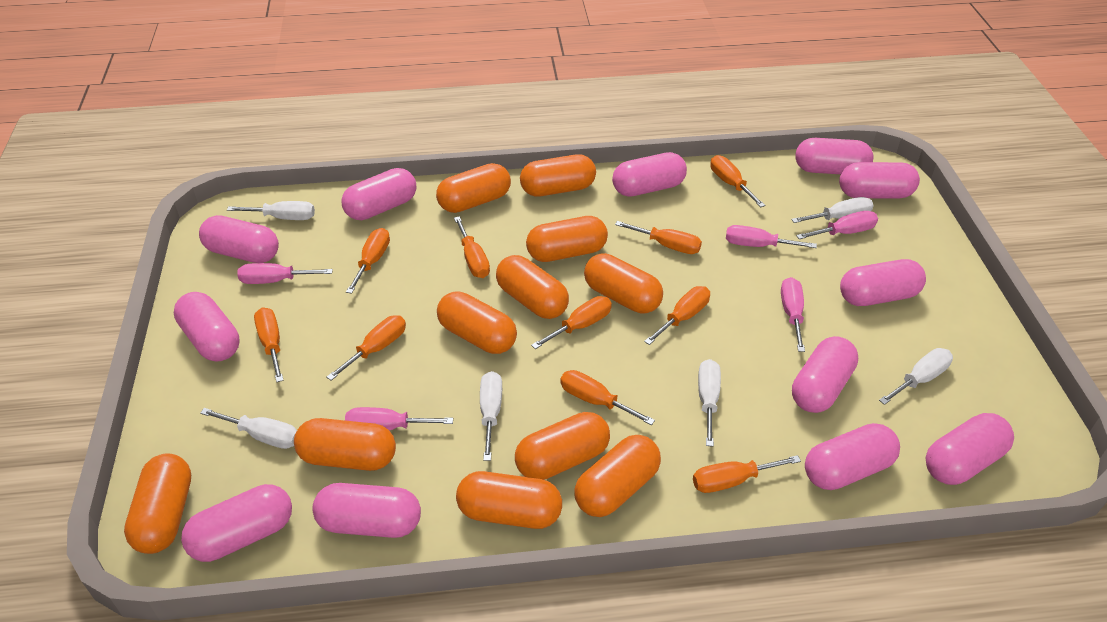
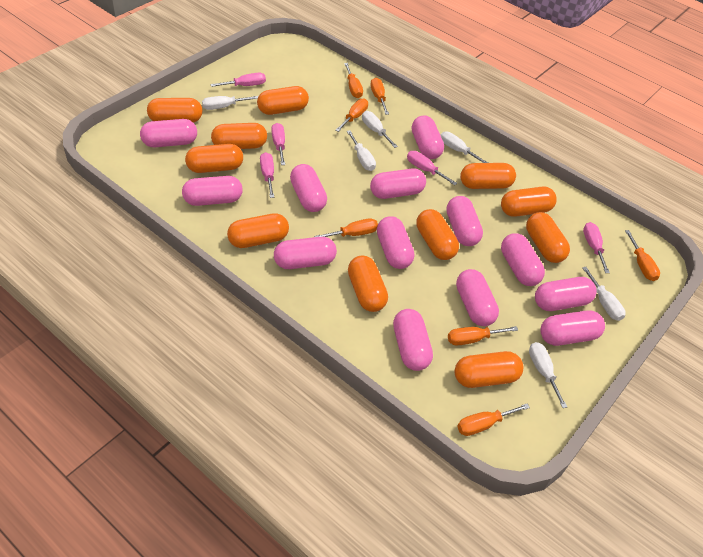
orange screwdriver: 10 -> 7
pink capsule: 12 -> 13

